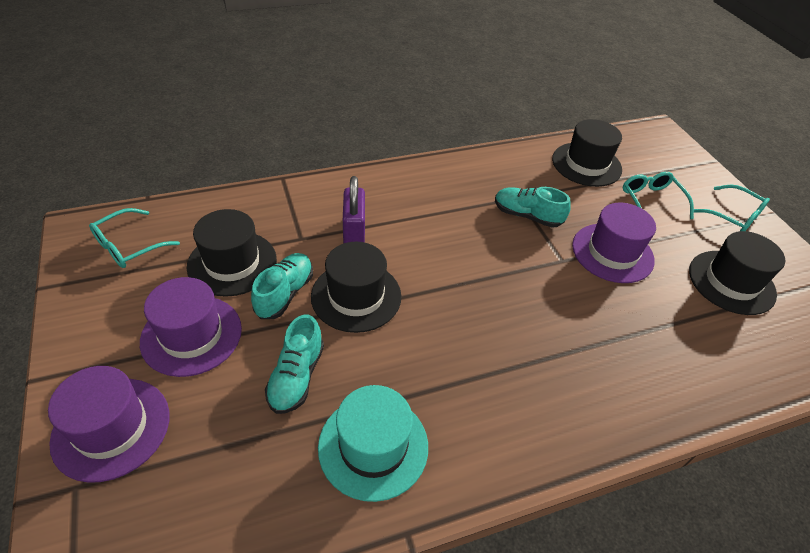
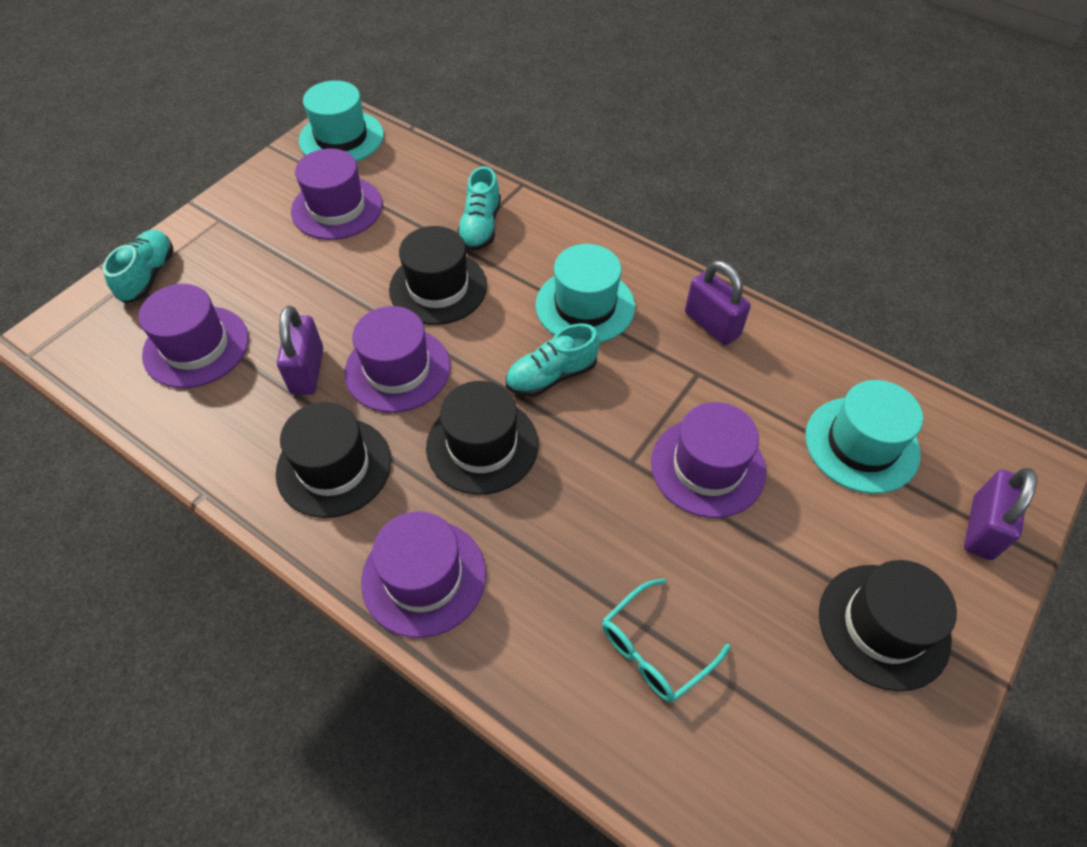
purple hat: 3 -> 5
purple padlock: 1 -> 3
turquoise glasses: 3 -> 1
turquoise hat: 1 -> 3

